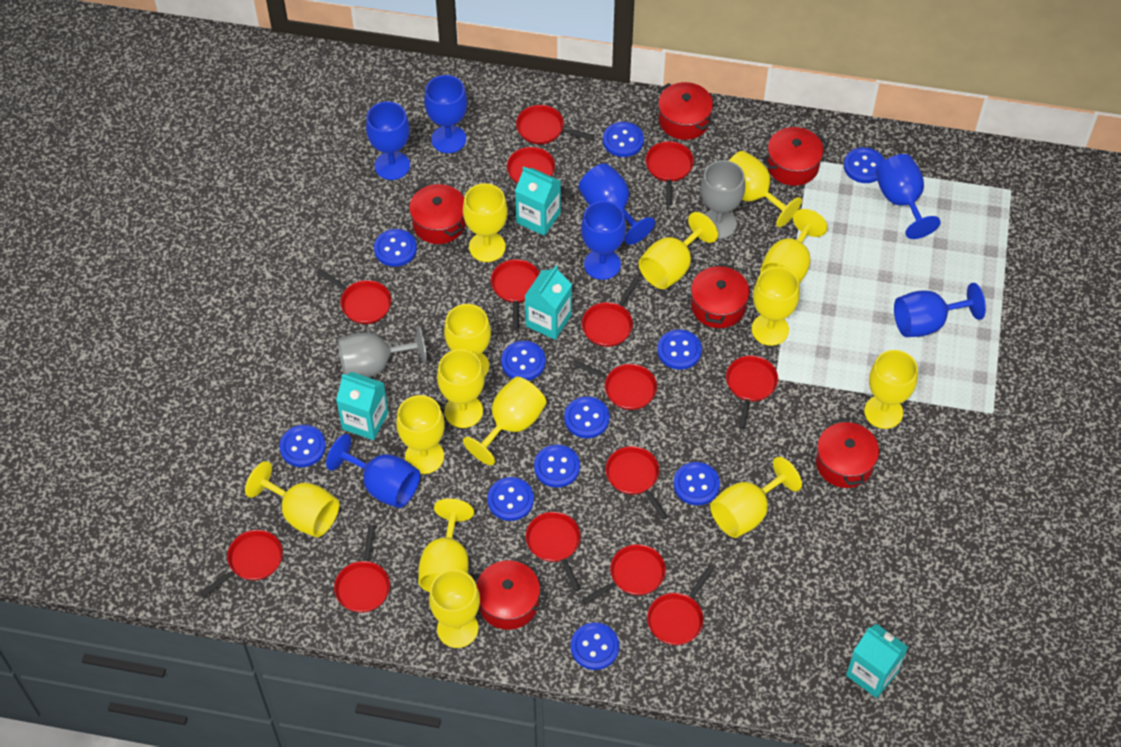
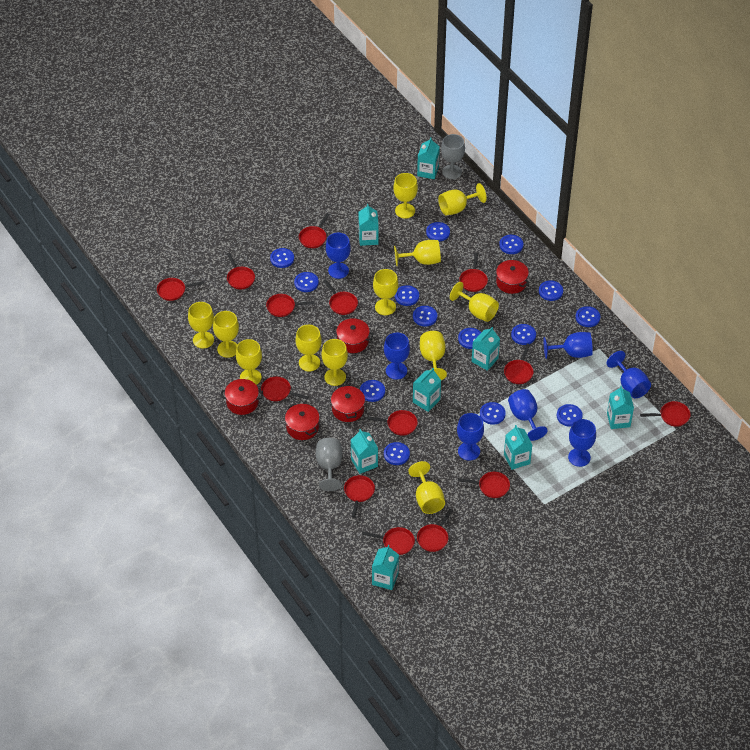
blue button: 11 -> 14
red pot: 6 -> 5
turquoise carton: 4 -> 8
yellow goblet: 14 -> 12

